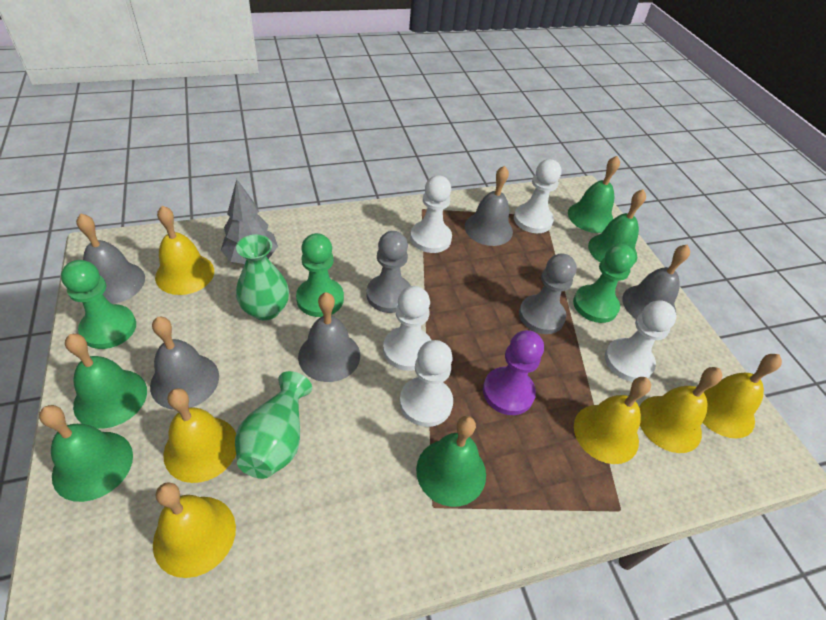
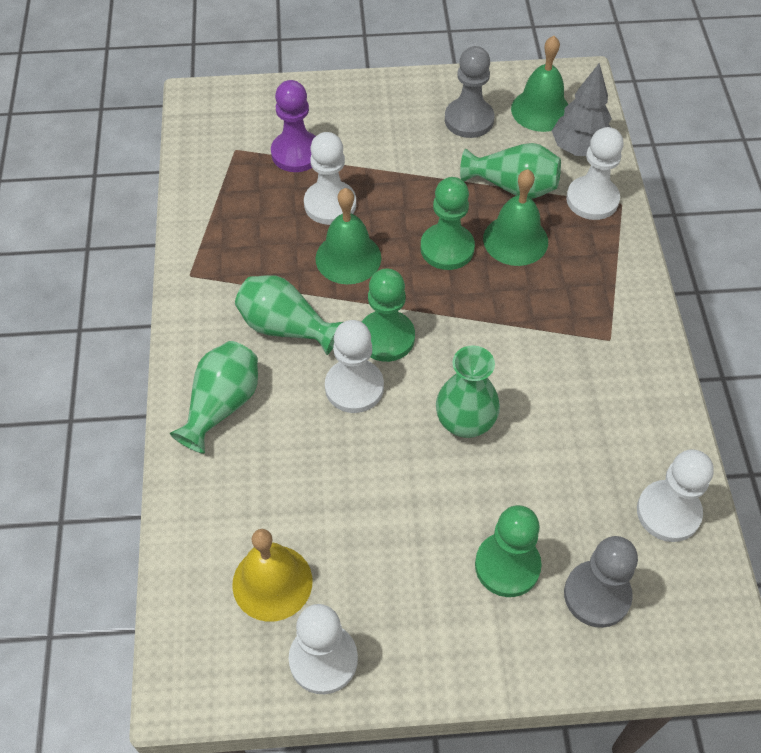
green bell: 5 -> 3
green vase: 2 -> 4
grey bell: 5 -> 0
yellow bell: 6 -> 1

